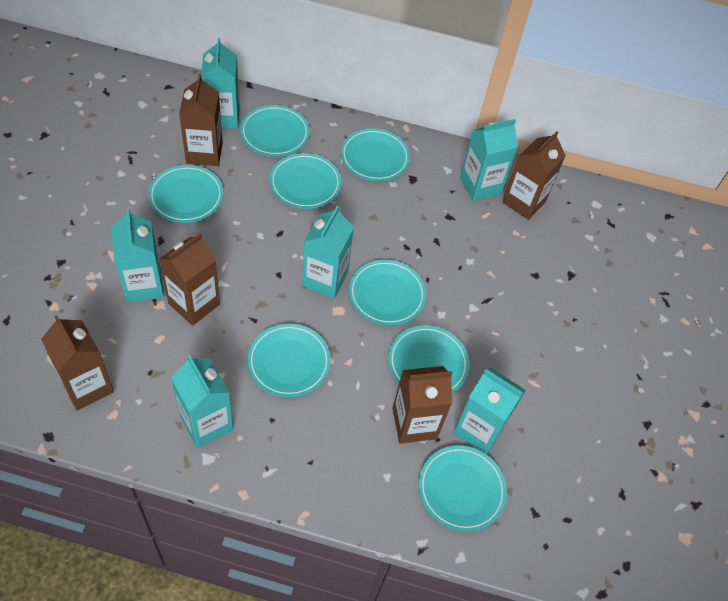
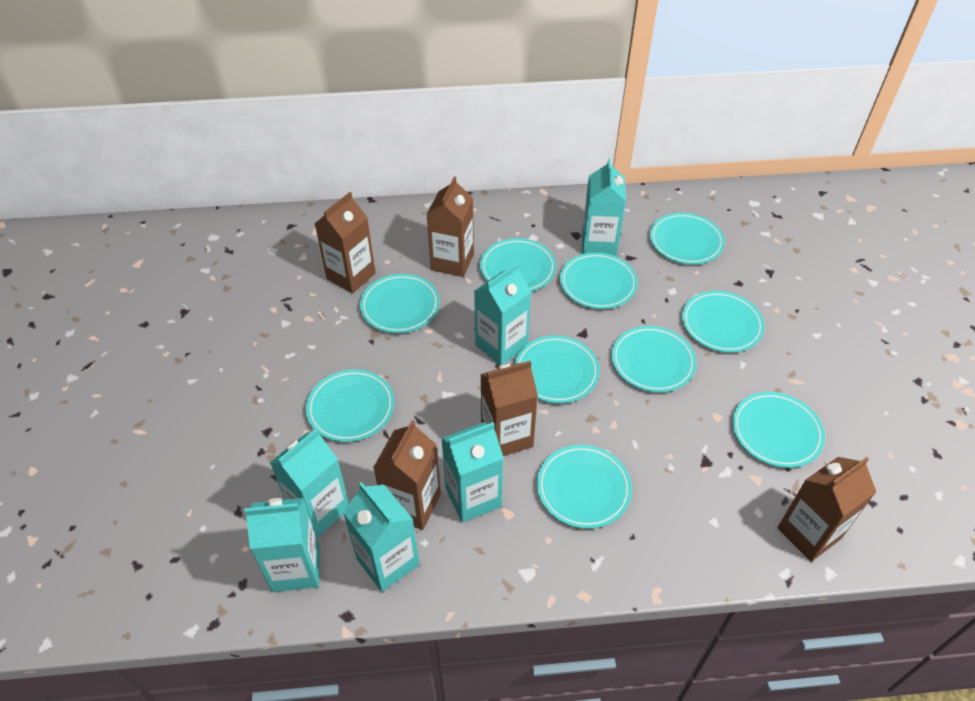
turquoise plate: 8 -> 10

